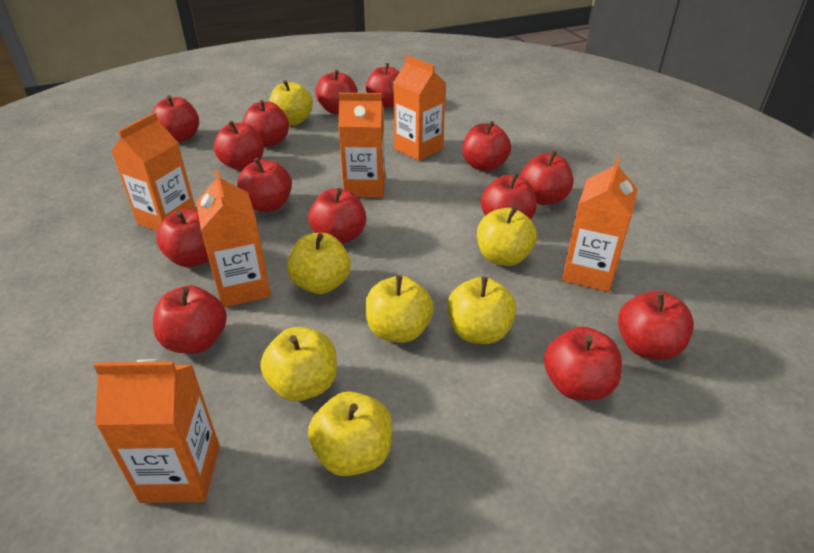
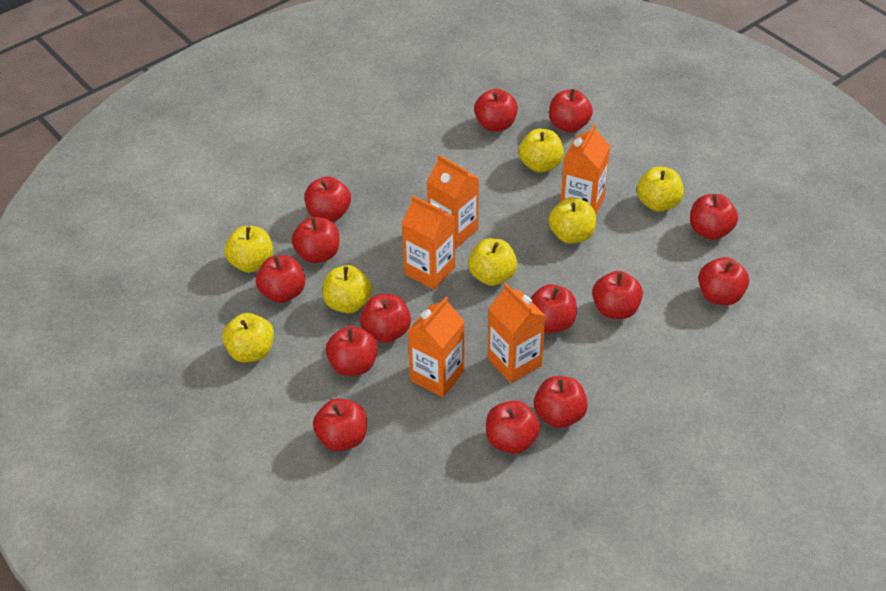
orange carton: 6 -> 5

